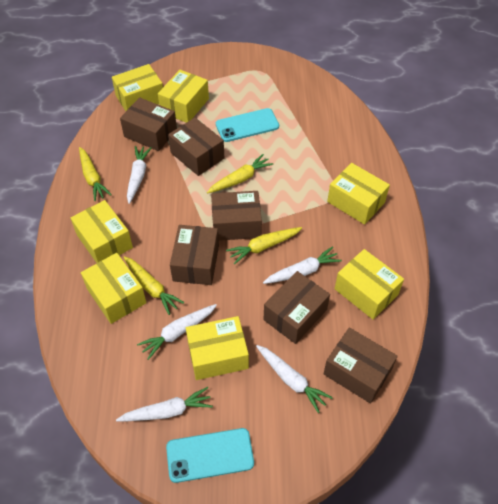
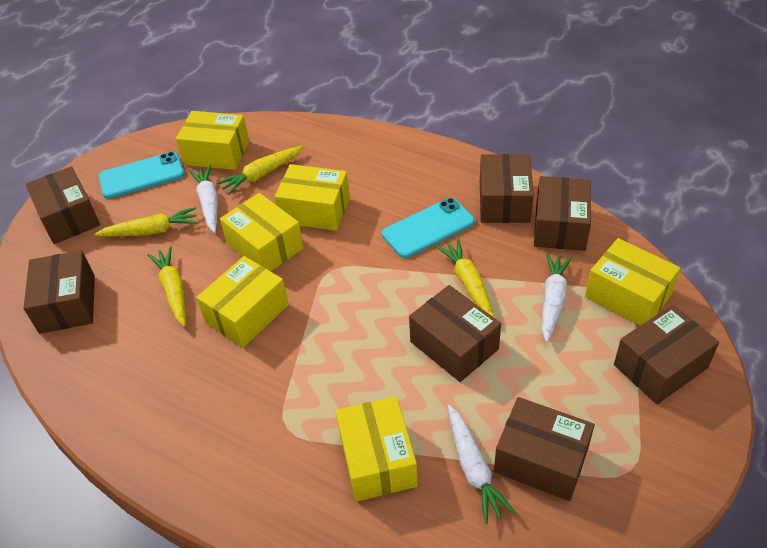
brown box: 6 -> 7
white carrot: 5 -> 3
yellow box: 7 -> 6

